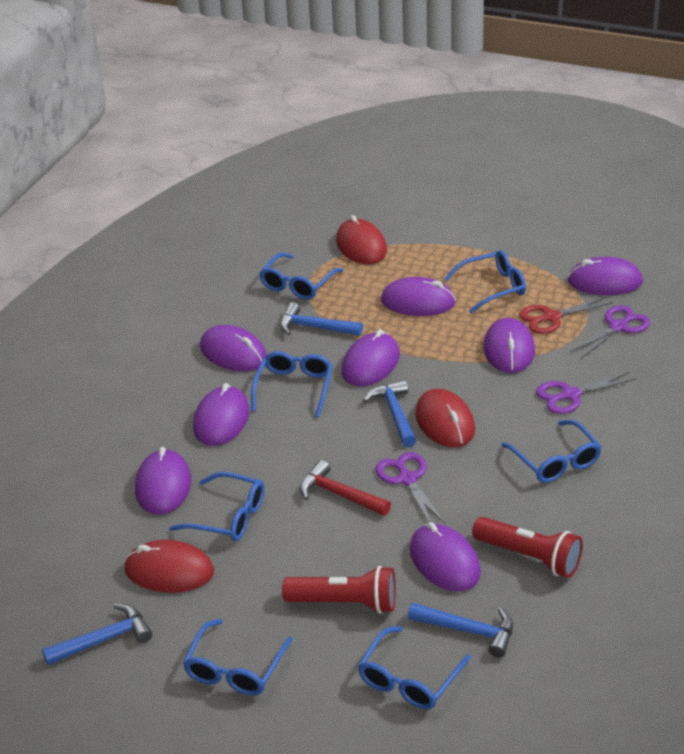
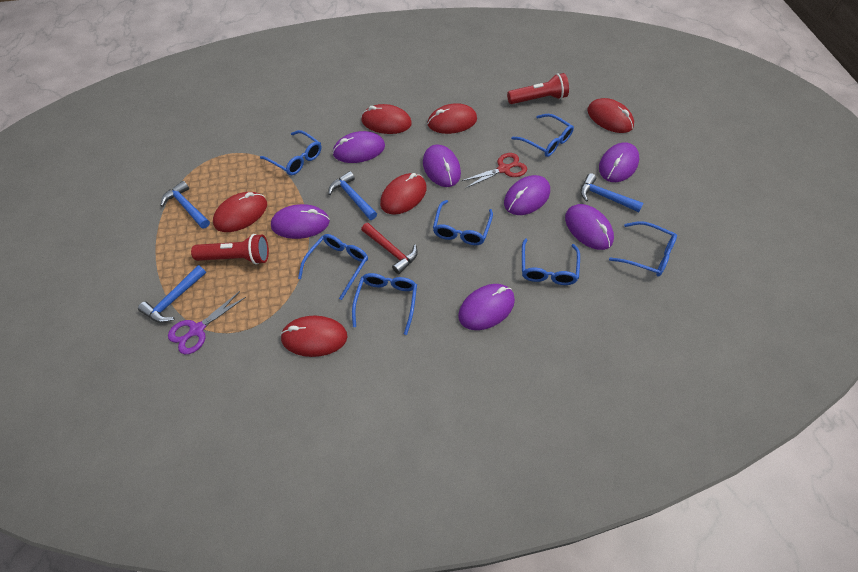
purple mouse: 8 -> 7
purple scissors: 3 -> 1
red mouse: 3 -> 6

